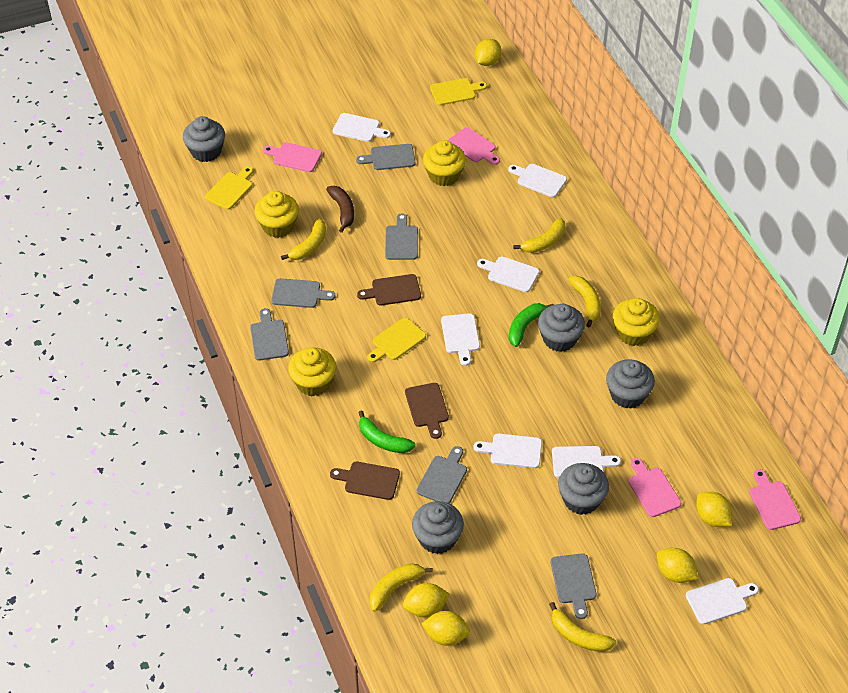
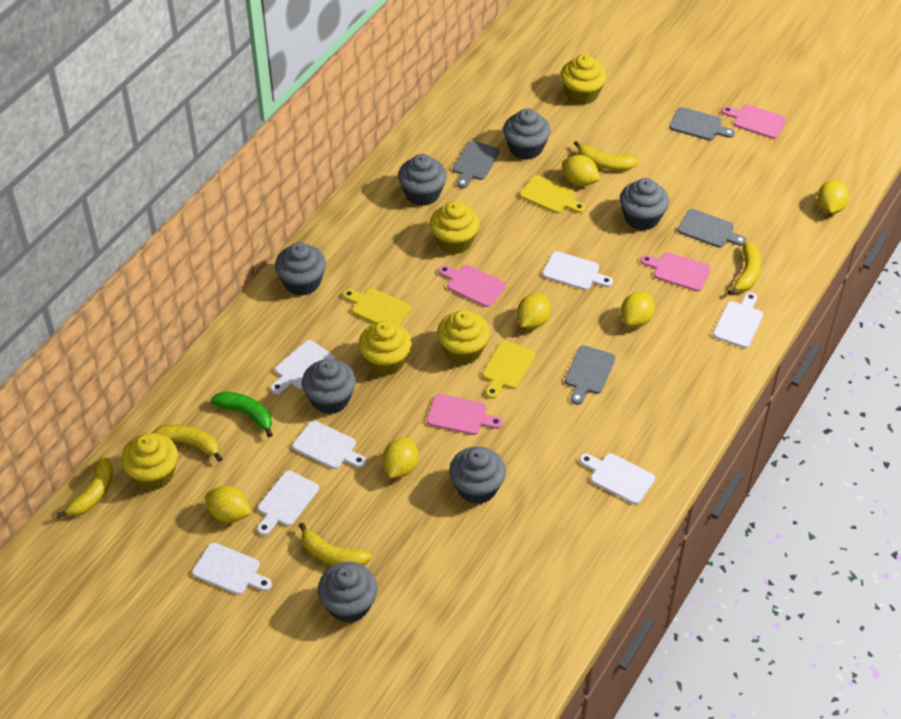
brown banana: 1 -> 0
brown cutting board: 3 -> 0
green banana: 2 -> 1
grey cupcake: 5 -> 7
grey cutting board: 6 -> 4
yellow cupcake: 4 -> 5
yellow lemon: 5 -> 6

